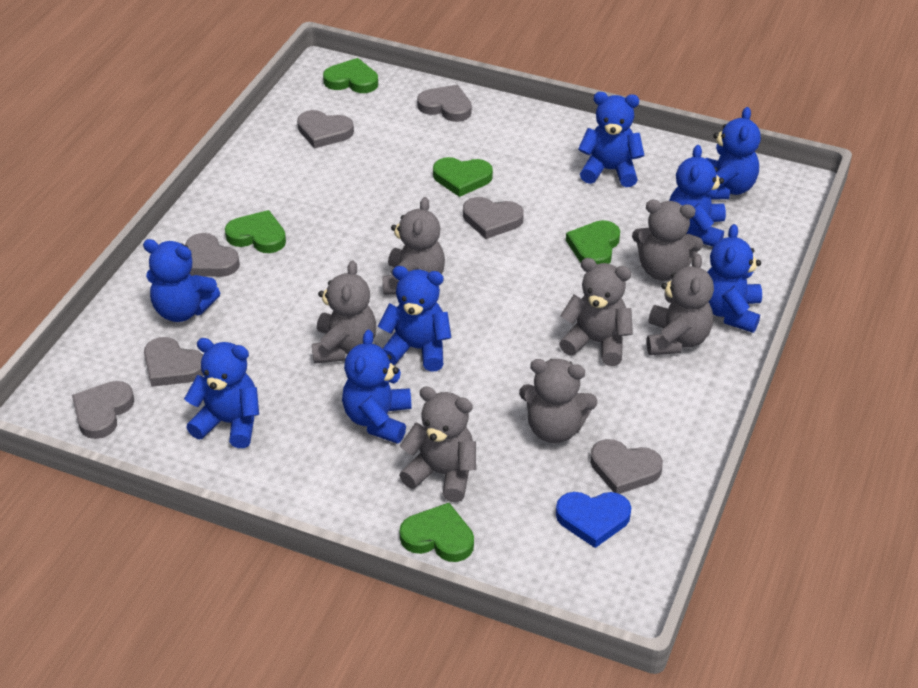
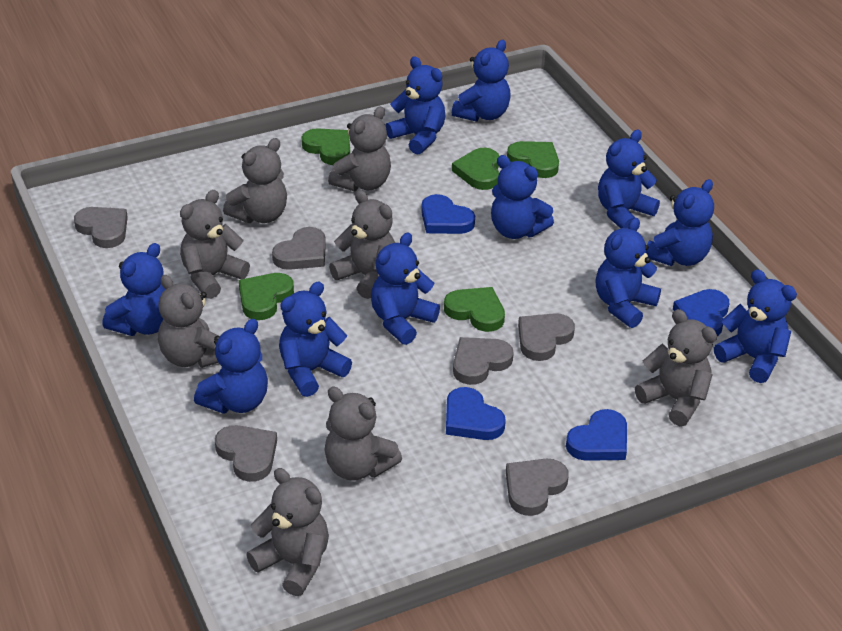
blue heart: 1 -> 4
blue teddy bear: 8 -> 11
grey heart: 7 -> 6
grey teddy bear: 7 -> 8

